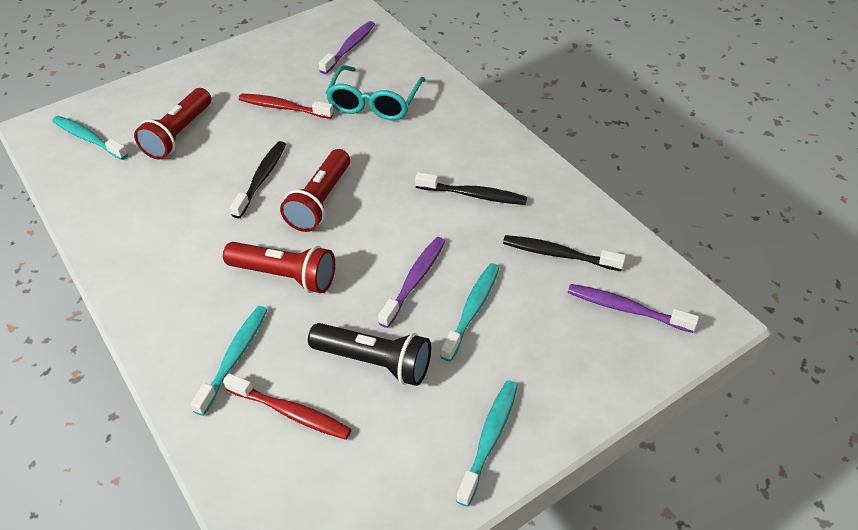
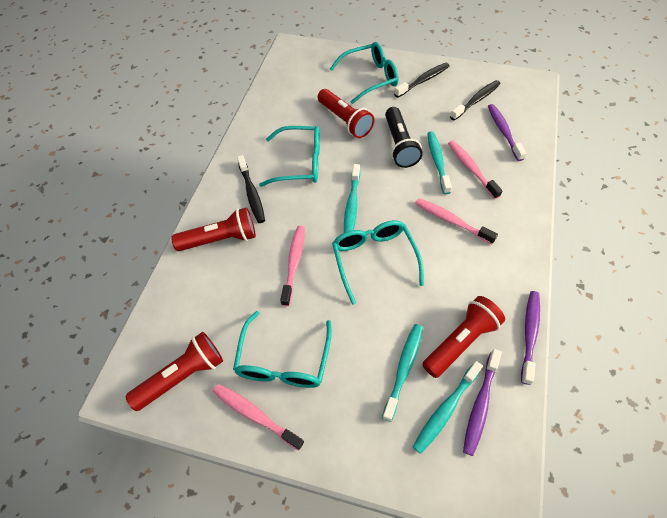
pink toothbrush: 0 -> 4
red flashlight: 3 -> 4
red toothbrush: 2 -> 0
turquoise glasses: 1 -> 4

